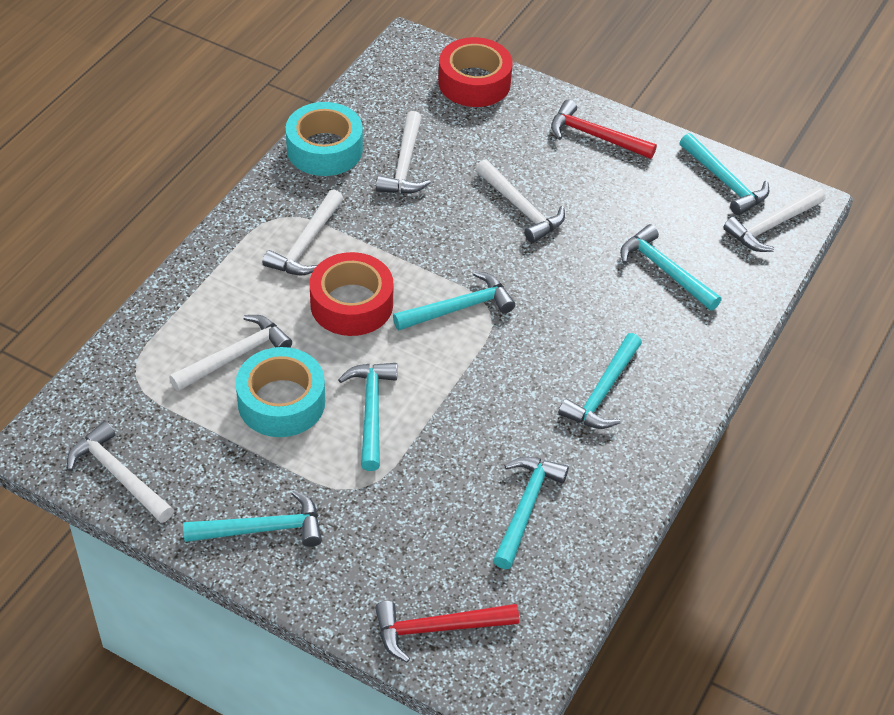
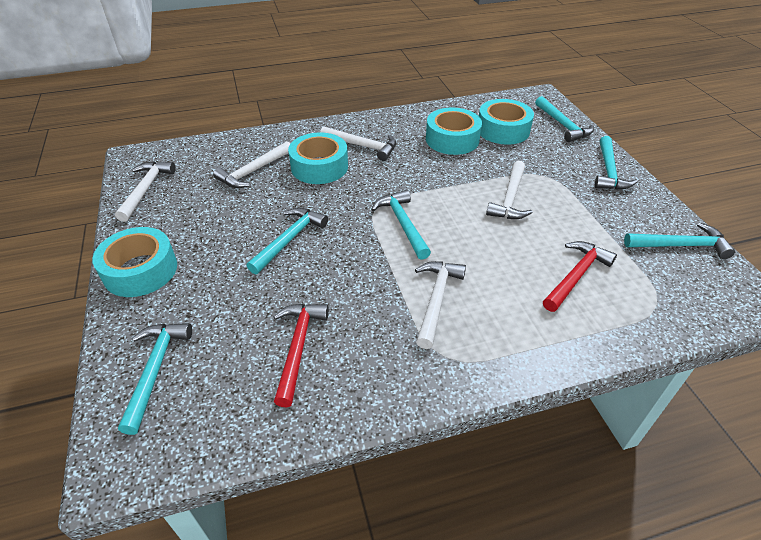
red tape: 2 -> 0
turquoise hammer: 7 -> 6
turquoise tape: 2 -> 4
white hammer: 6 -> 5

